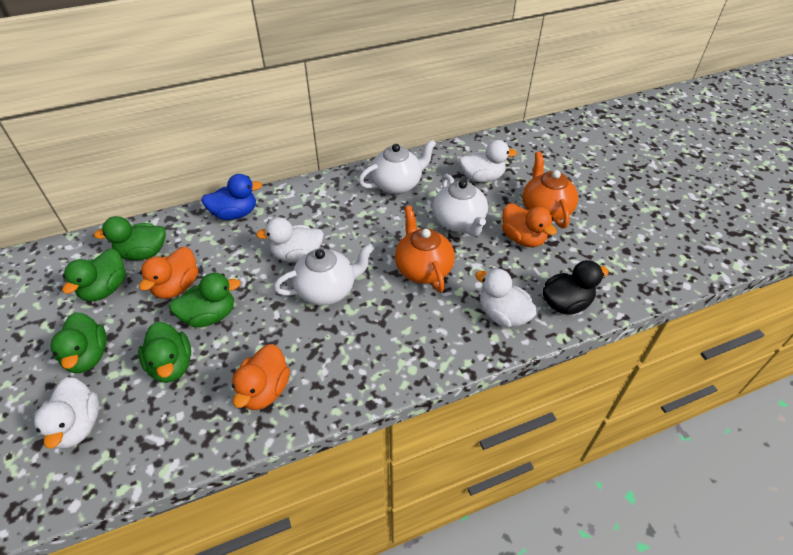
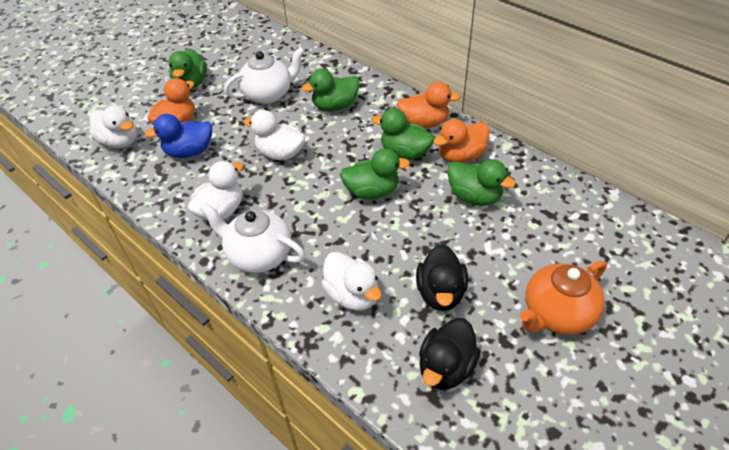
black duck: 1 -> 2
orange teapot: 2 -> 1
white teapot: 3 -> 2

